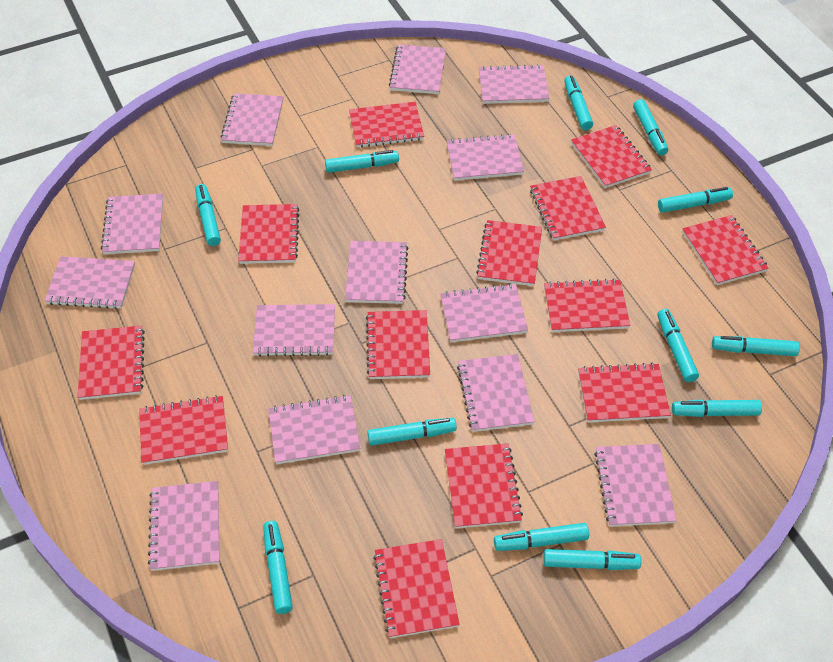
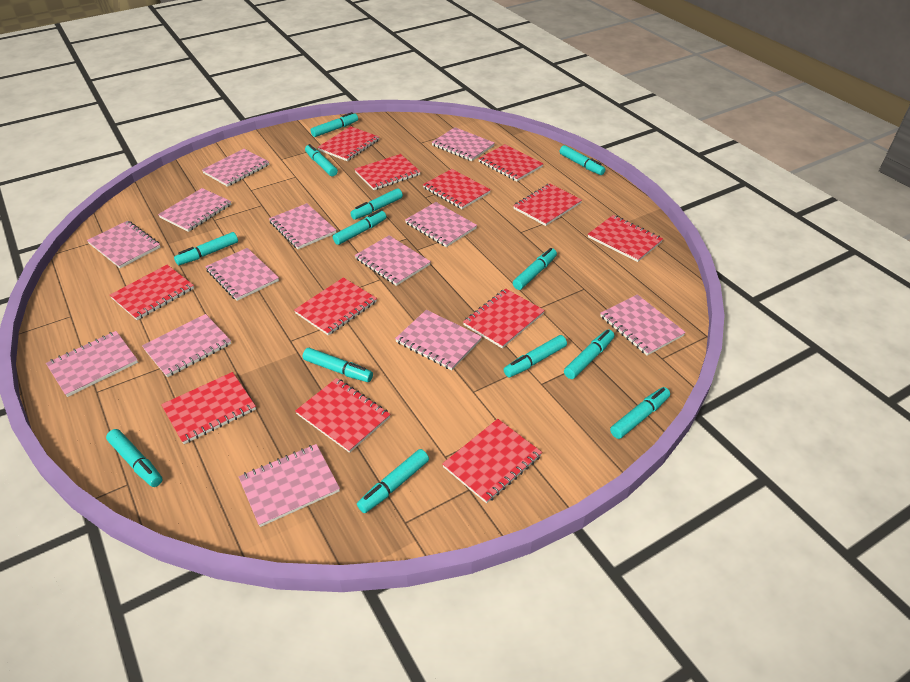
red notebook: 13 -> 12
turquoise marker: 12 -> 13

